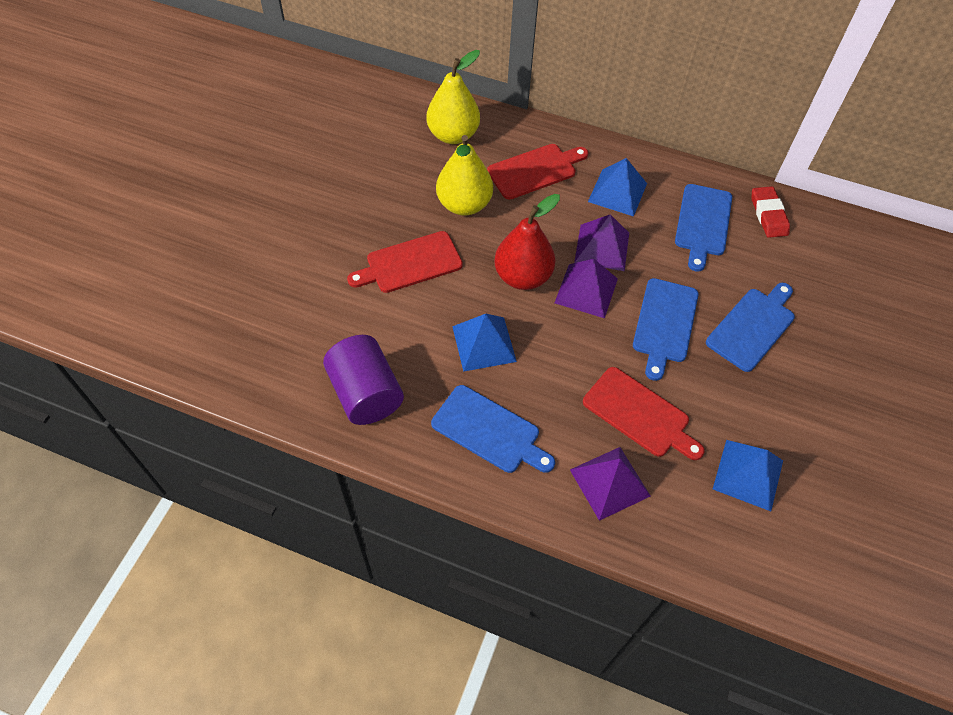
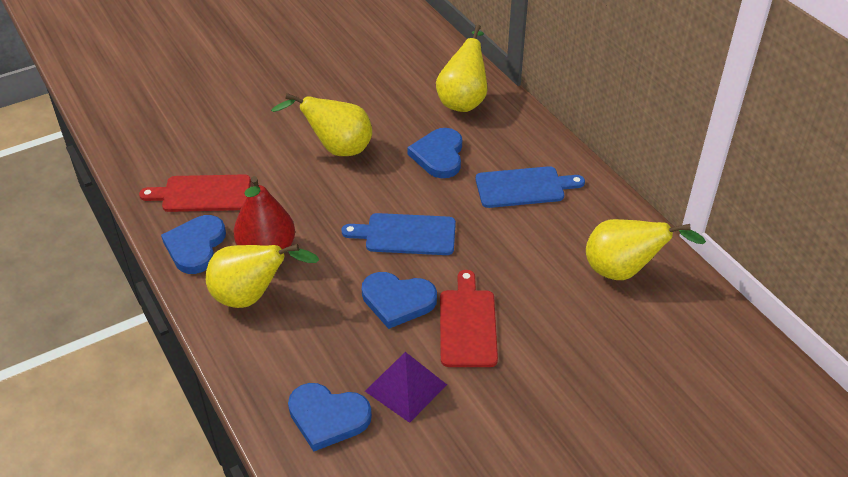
blue cutting board: 4 -> 2
blue heart: 0 -> 4
blue pyramid: 3 -> 0
purple cylinder: 1 -> 0
purple pyramid: 3 -> 1
red cutting board: 3 -> 2
red eraser: 1 -> 0
yellow pear: 2 -> 4

